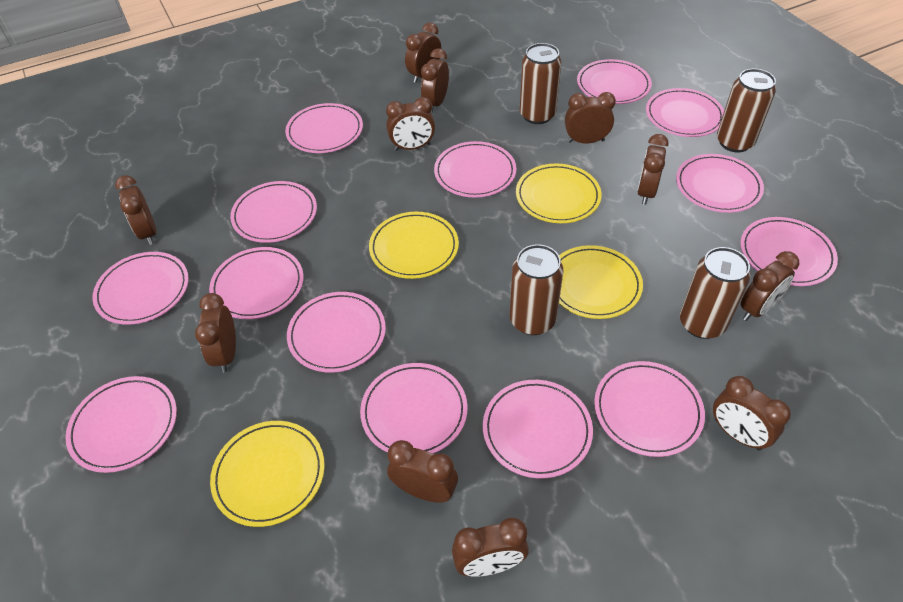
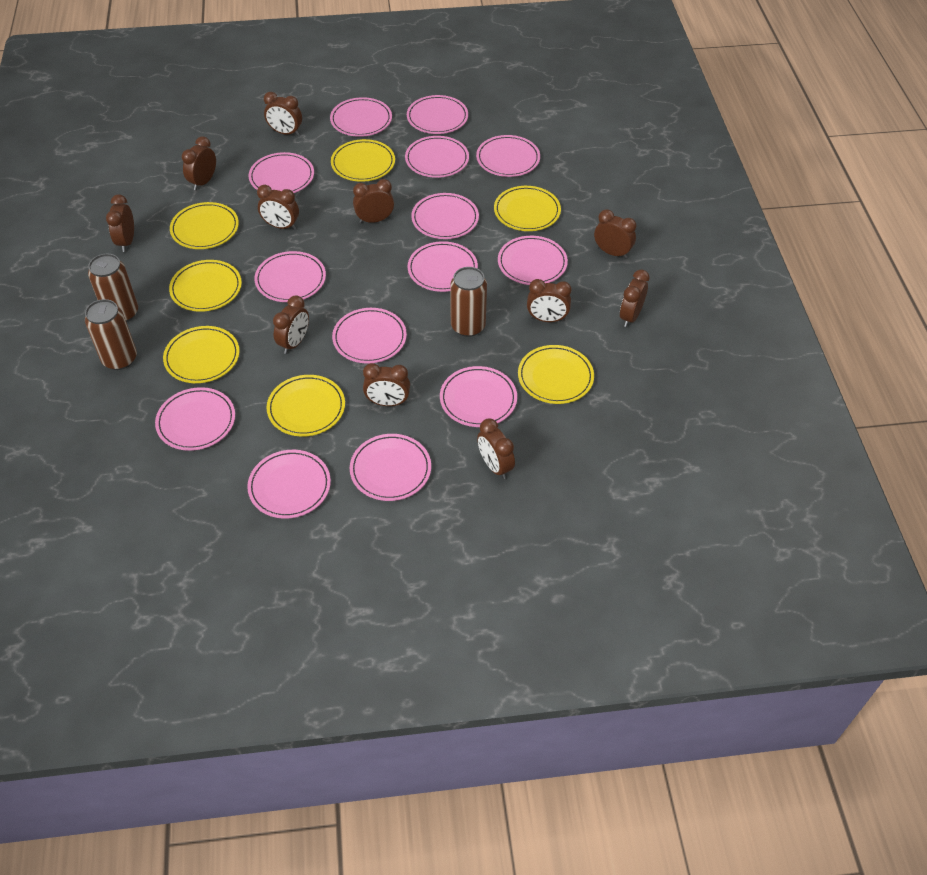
brown can: 4 -> 3
yellow plate: 4 -> 7

